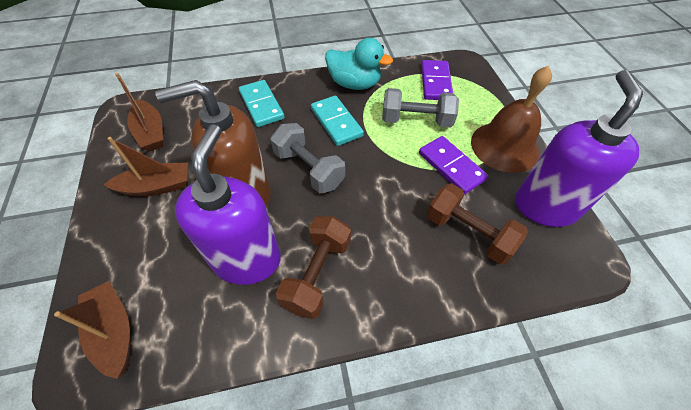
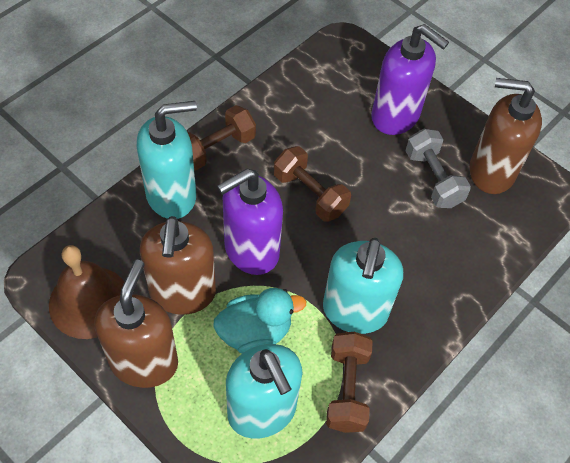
brown boat: 3 -> 0
brown dumbbell: 2 -> 3
brown soap dispenser: 1 -> 3
grey dumbbell: 2 -> 1
purple domino: 2 -> 0
turquoise domino: 2 -> 0
turquoise soap dispenser: 0 -> 3

